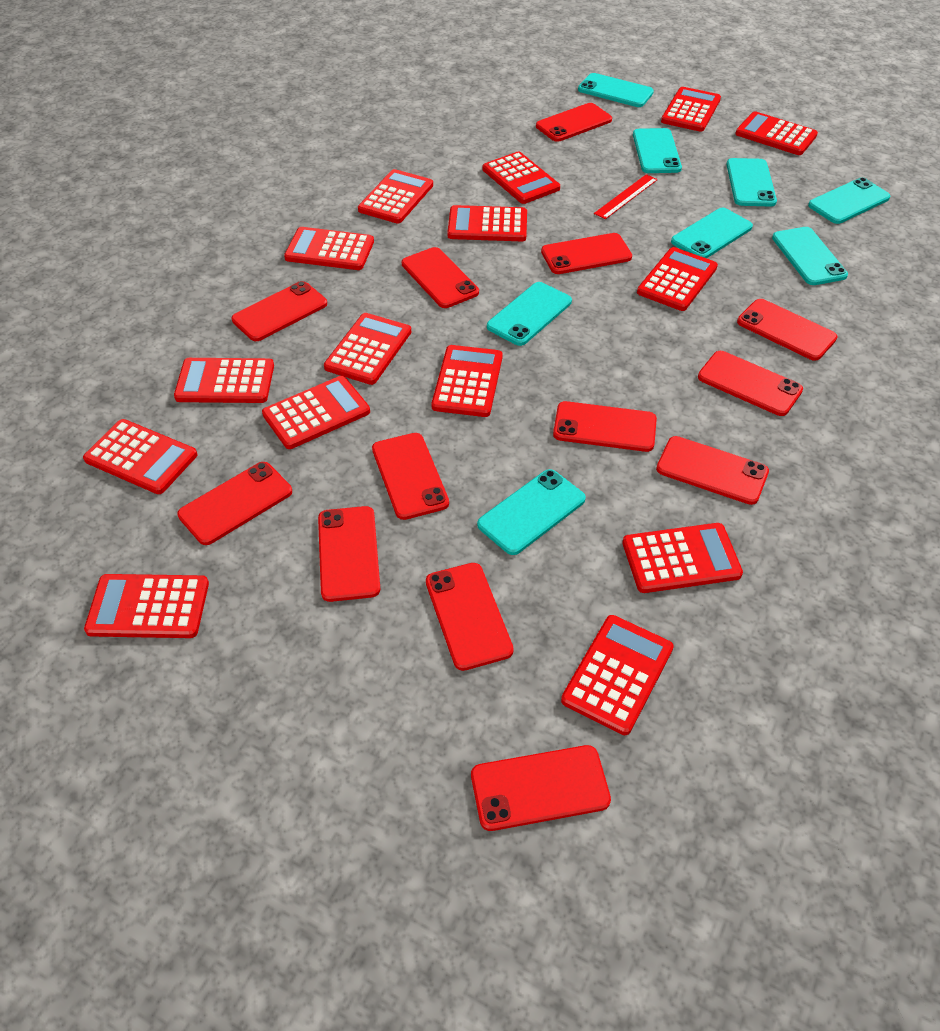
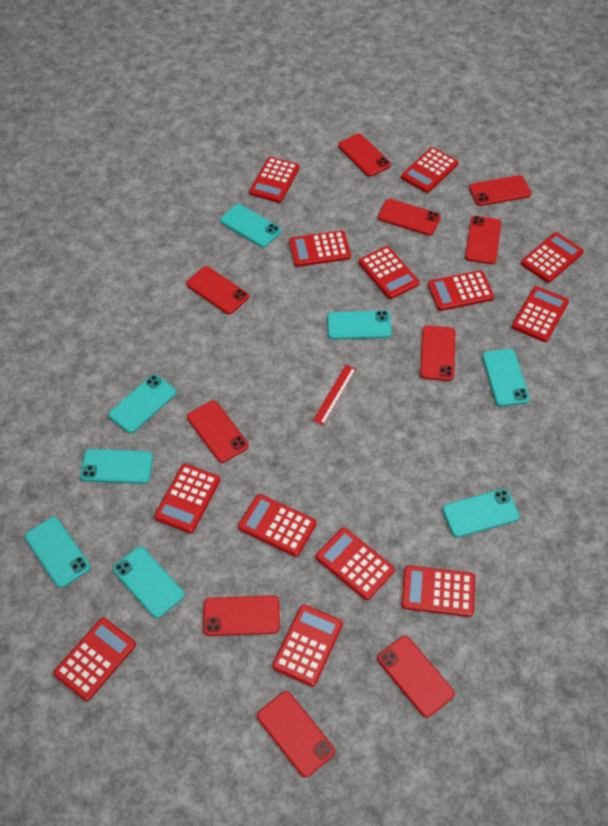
red calculator: 15 -> 13
red phone: 13 -> 10

